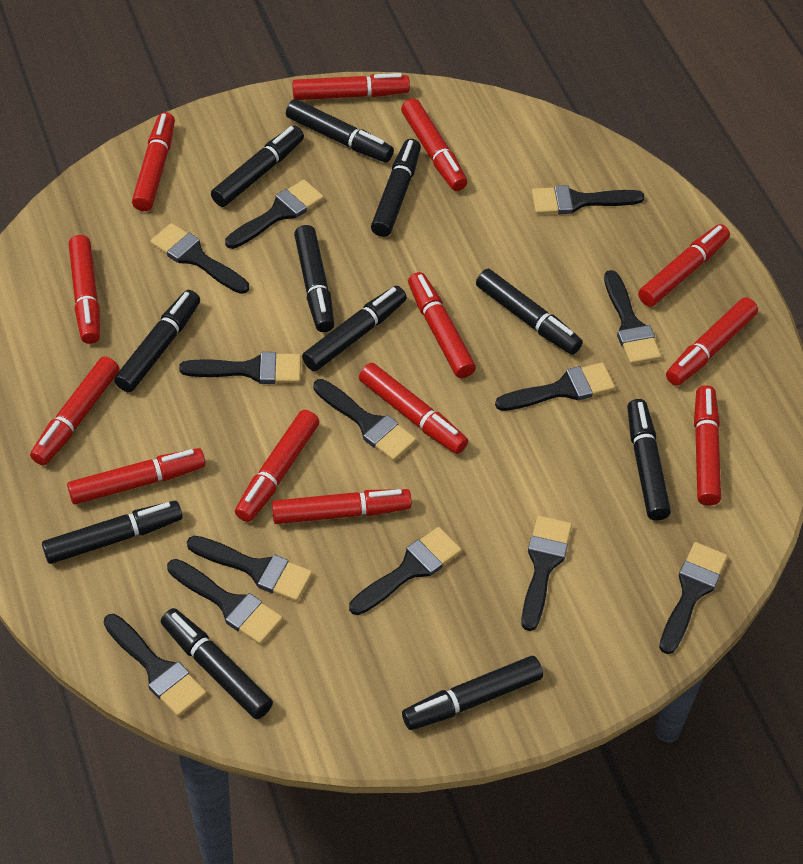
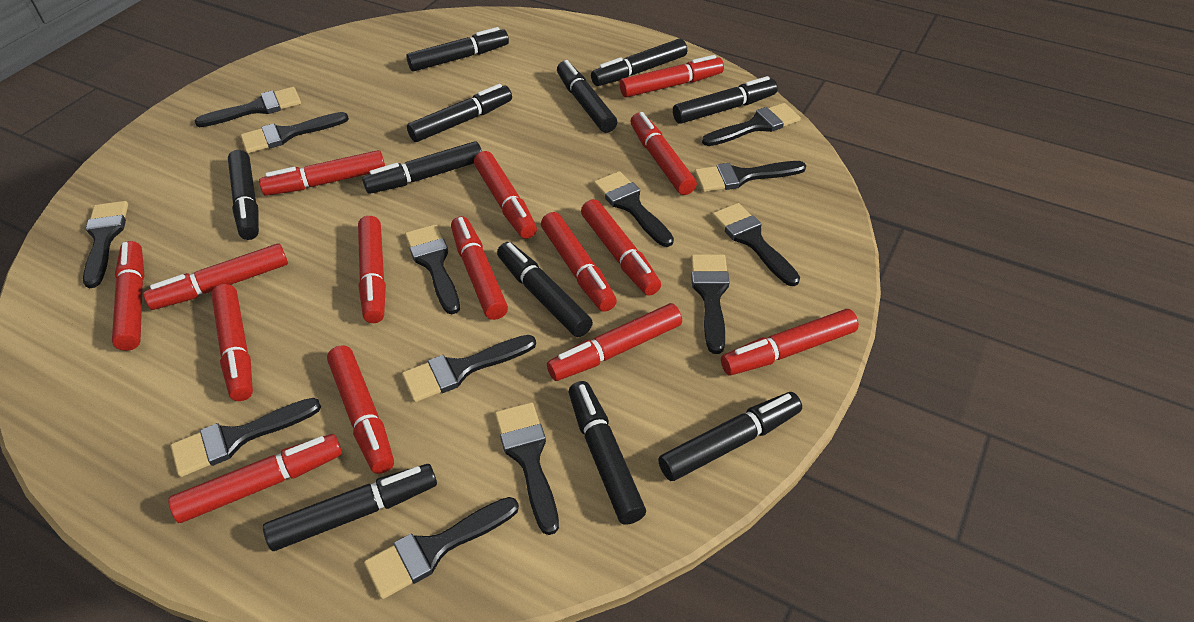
red marker: 13 -> 15

